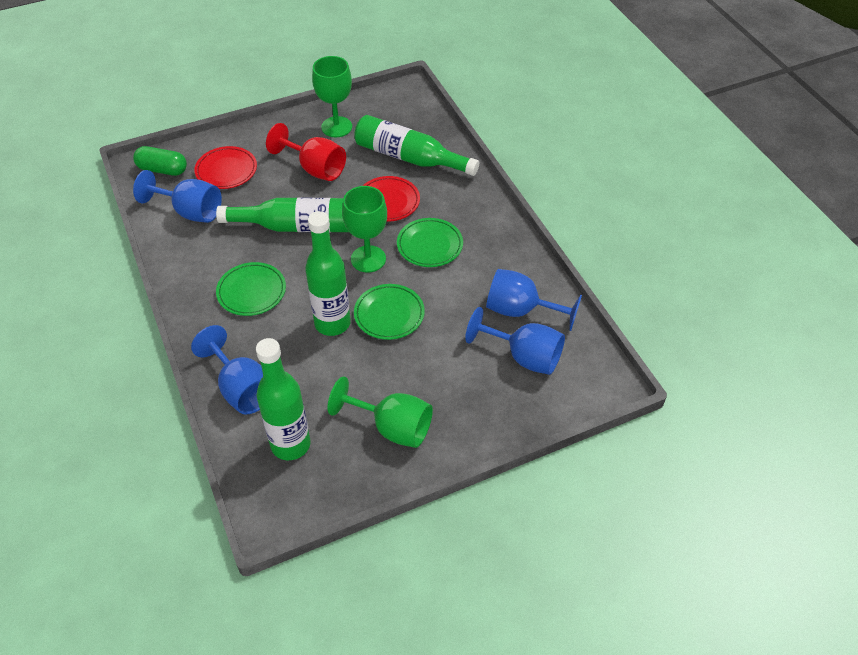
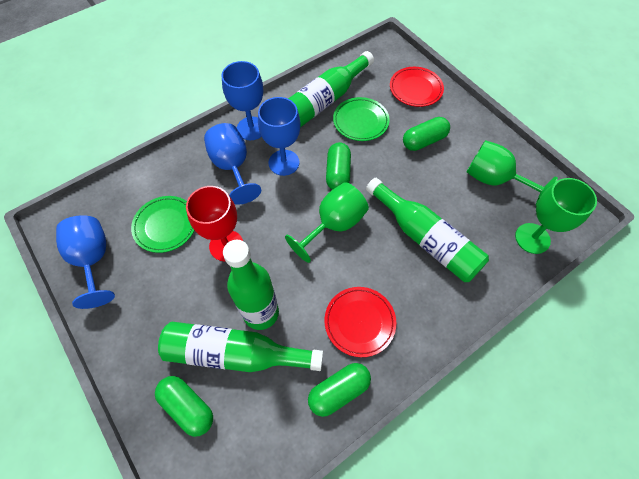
green capsule: 1 -> 4
green plate: 3 -> 2

